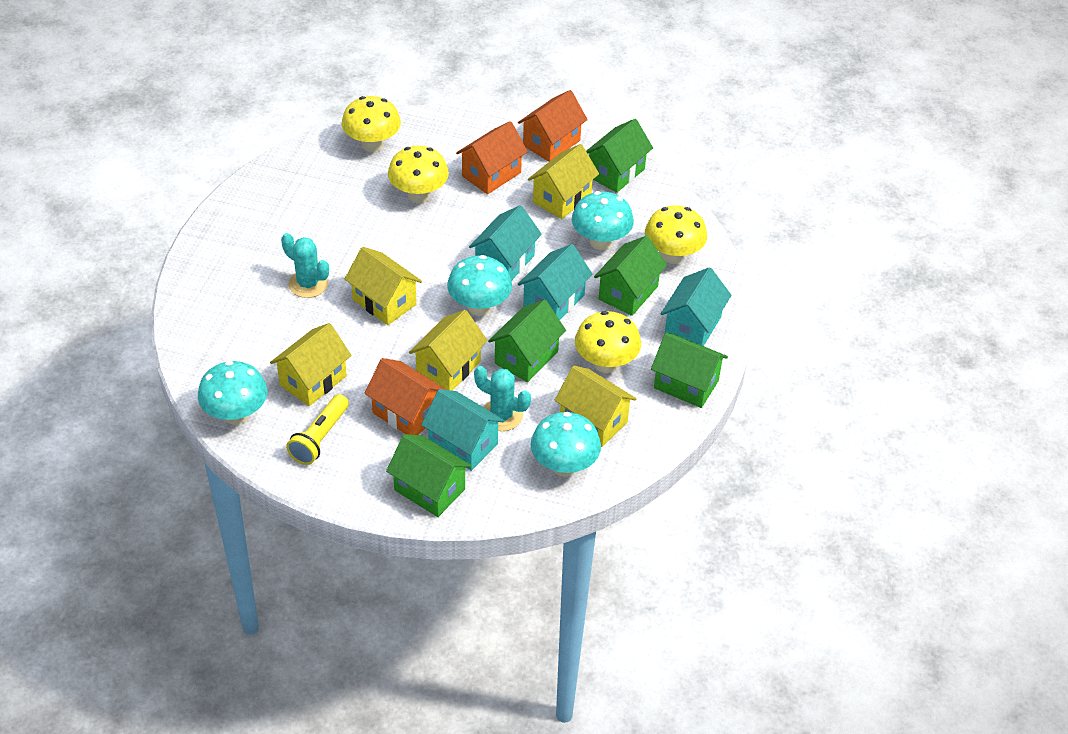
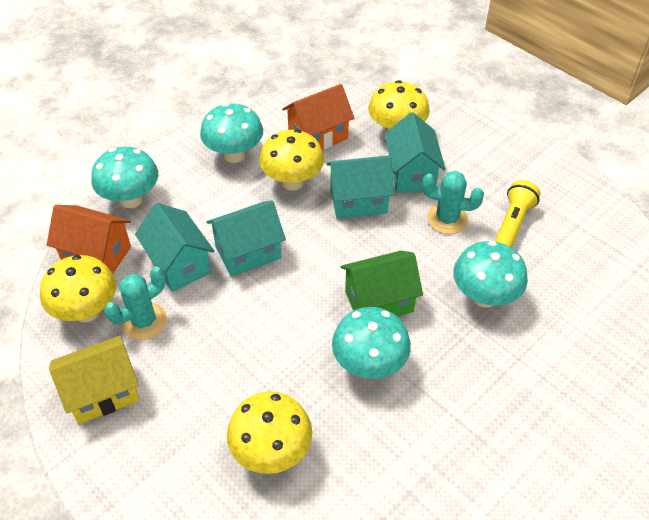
green house: 5 -> 1
orange house: 3 -> 2
yellow house: 5 -> 1

